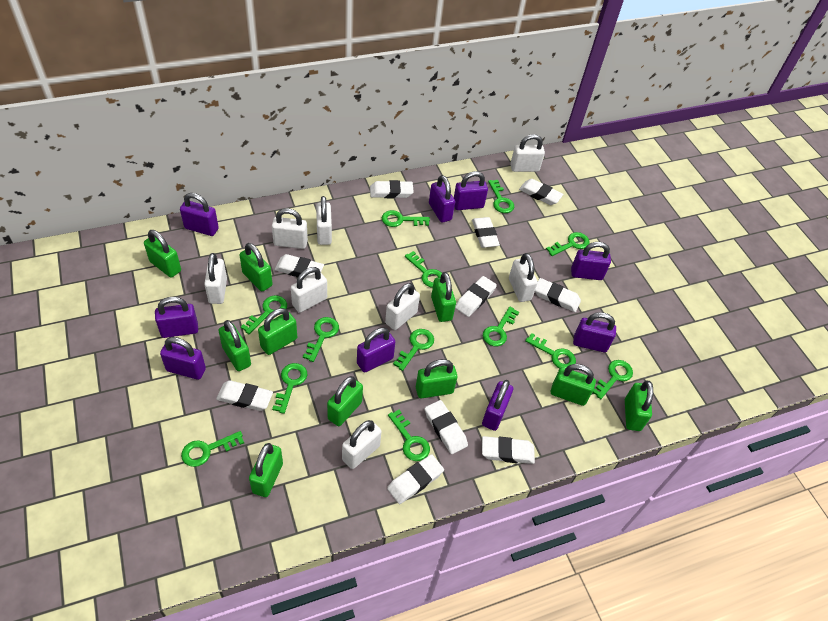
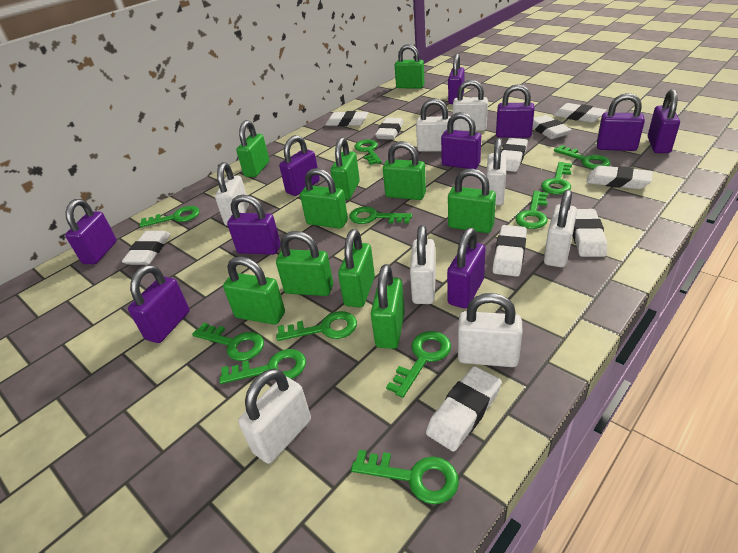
green key: 13 -> 11
purple padlock: 9 -> 10

